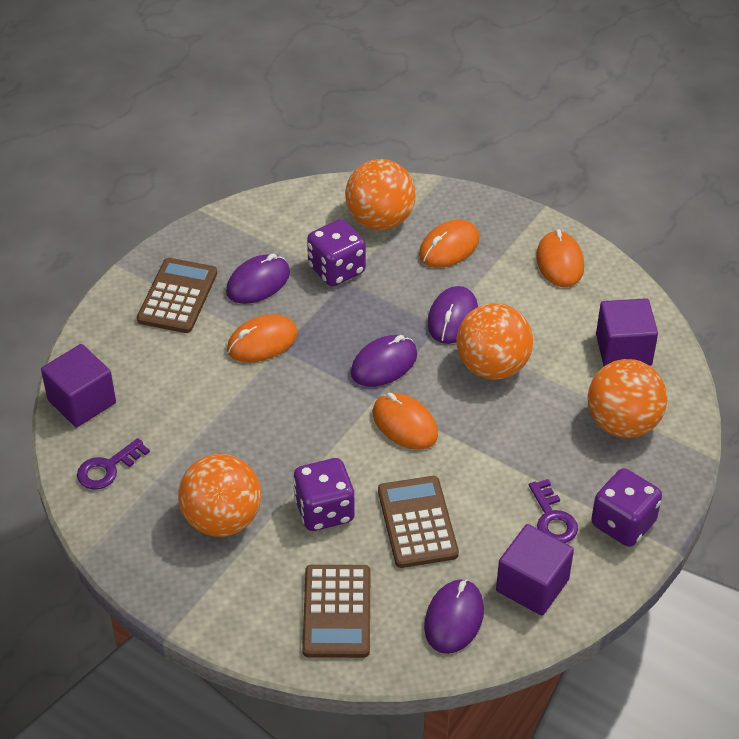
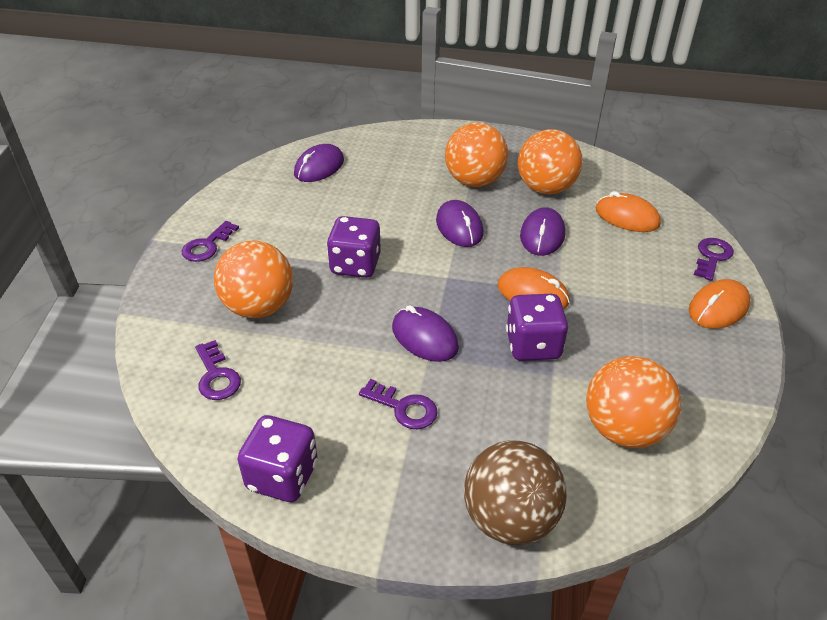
brown ball: 0 -> 1
brown calculator: 3 -> 0
orange mouse: 4 -> 3
purple cube: 3 -> 0
purple key: 2 -> 4

